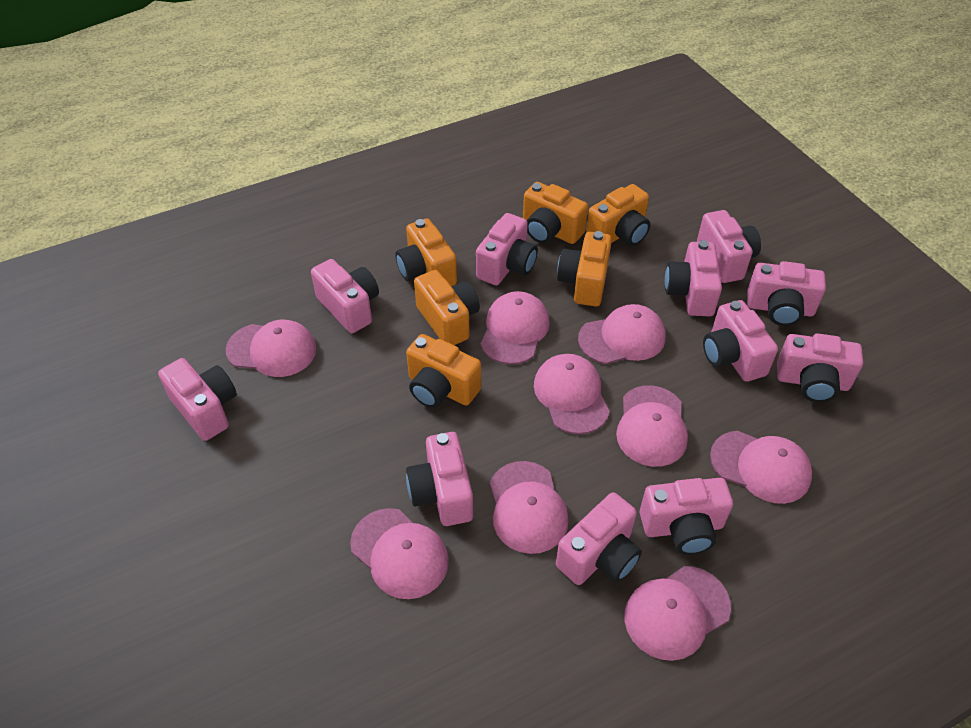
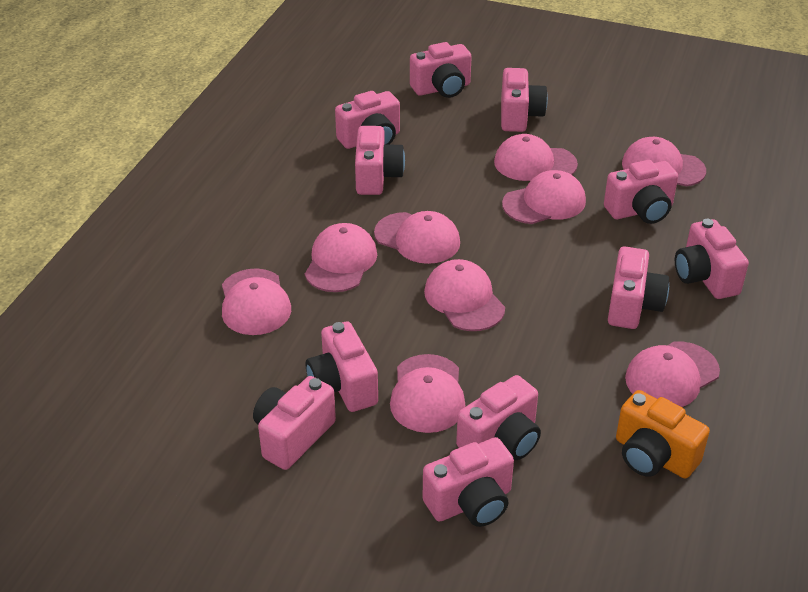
orange camera: 6 -> 1

